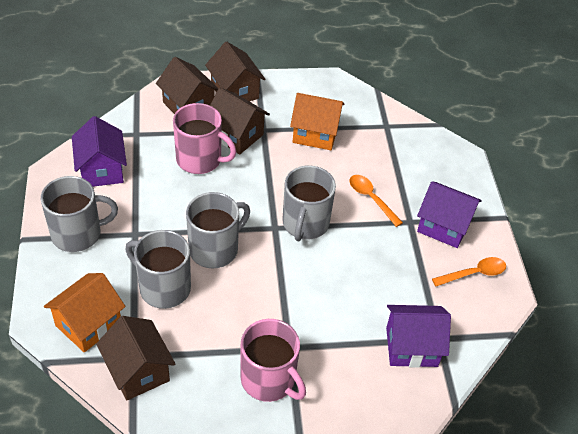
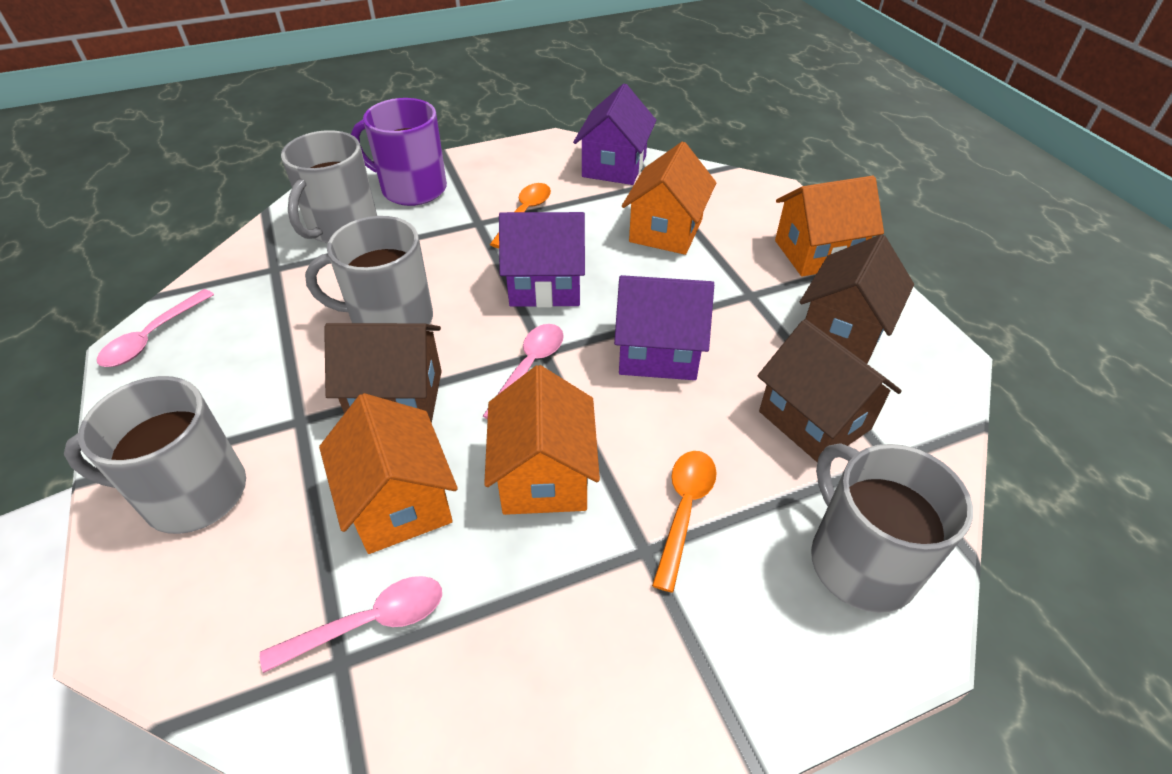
brown house: 4 -> 3
orange house: 2 -> 4
pink mug: 2 -> 0
pink spoon: 0 -> 3
purple mug: 0 -> 1

